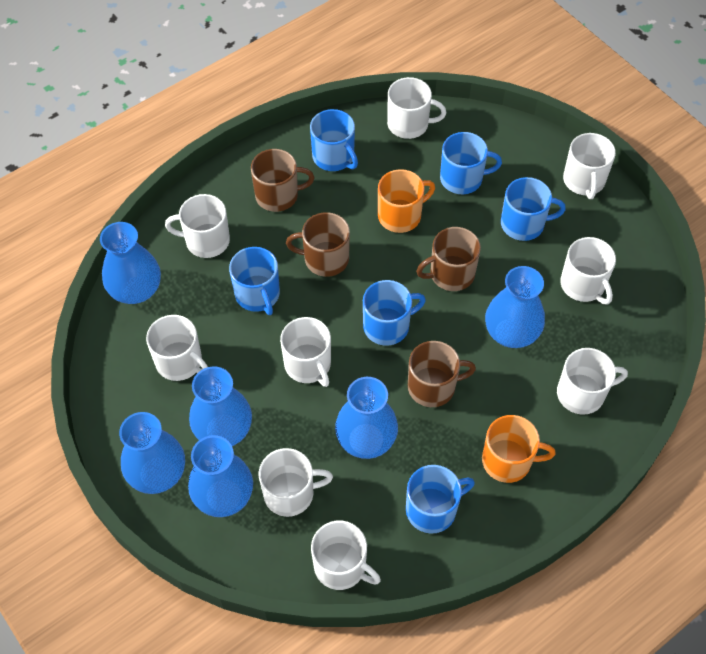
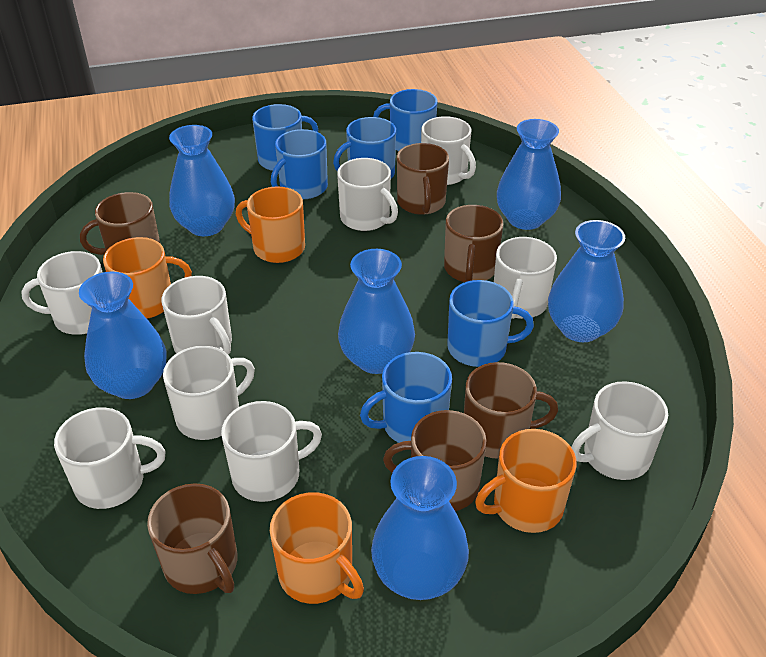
brown mug: 4 -> 6
orange mug: 2 -> 4

